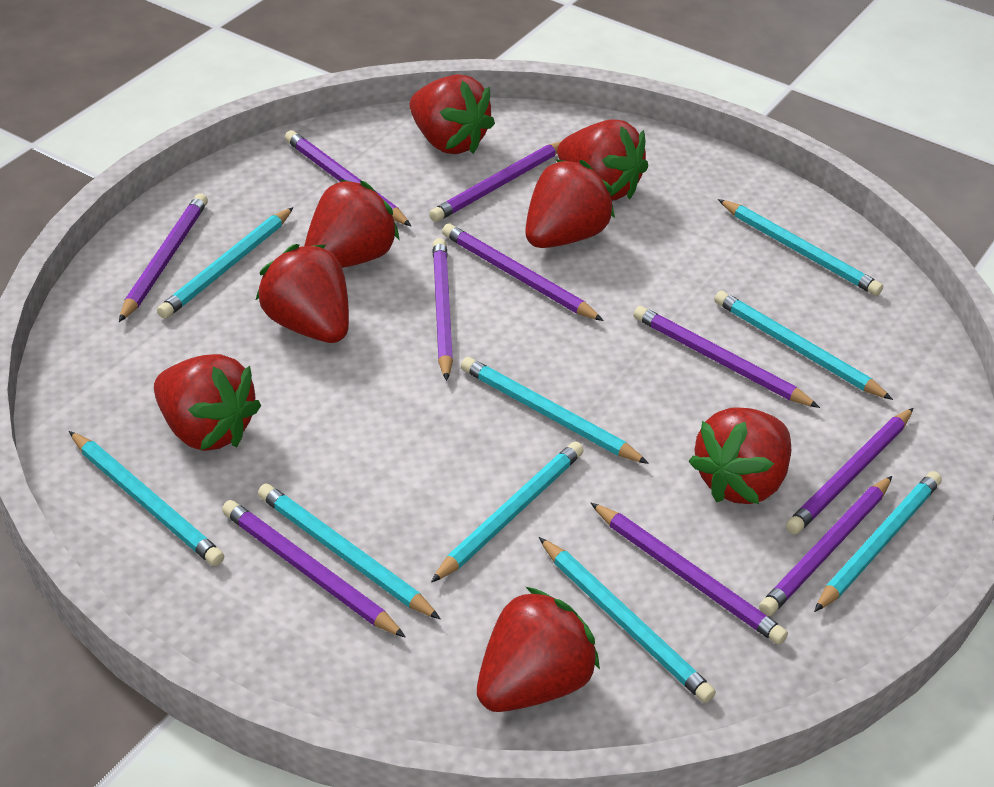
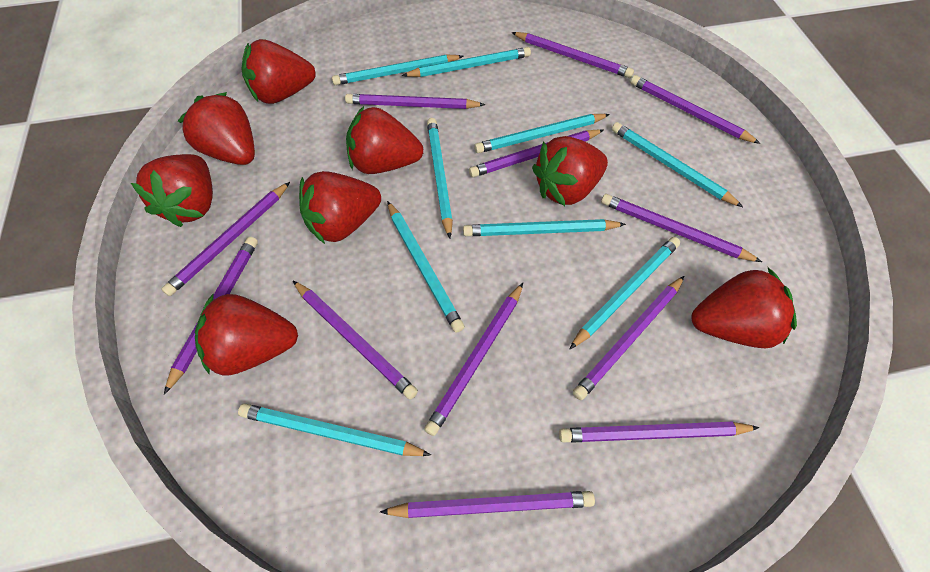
purple pencil: 10 -> 12

